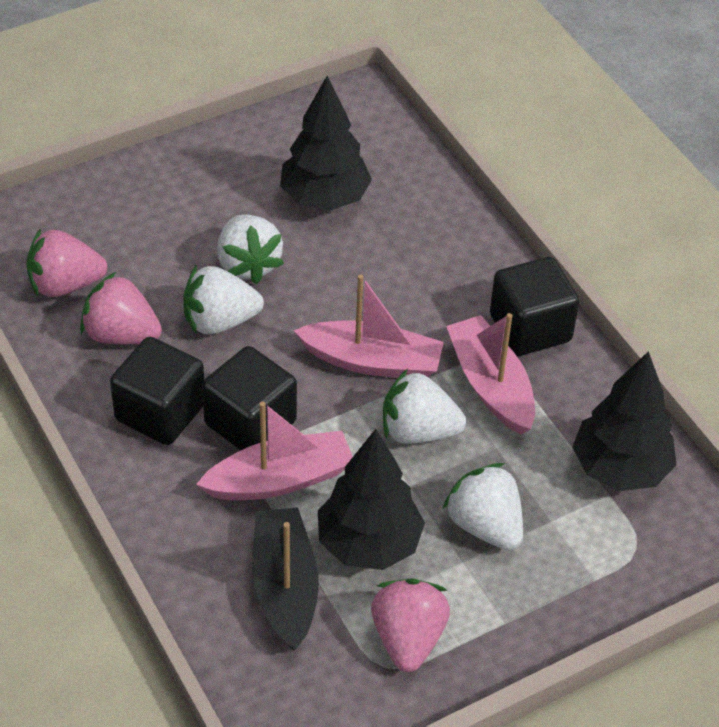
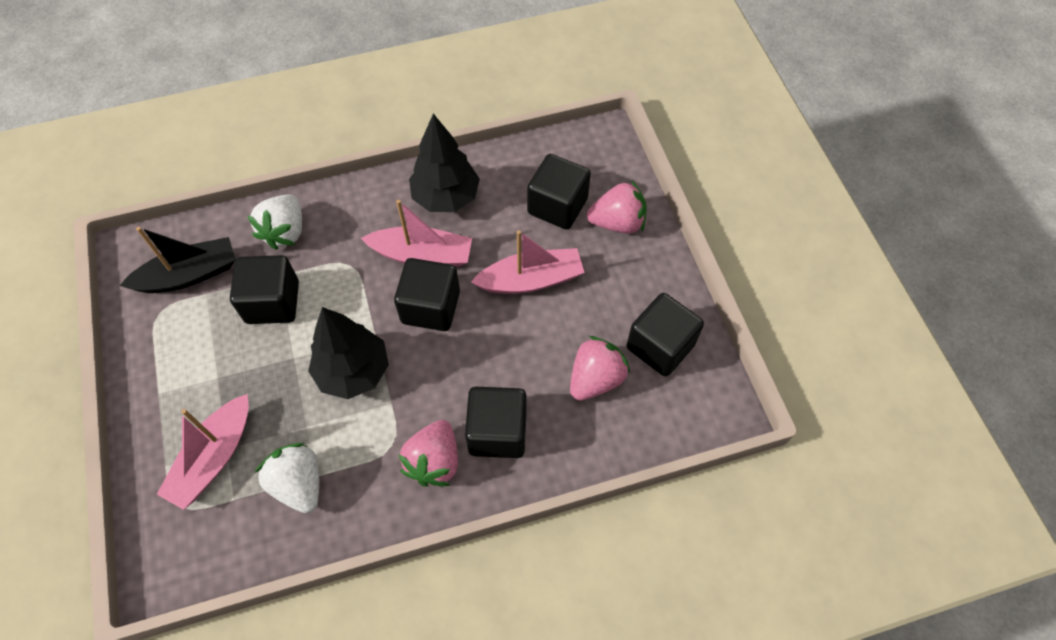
black cube: 3 -> 5
black tree: 3 -> 2
white strawberry: 4 -> 2

